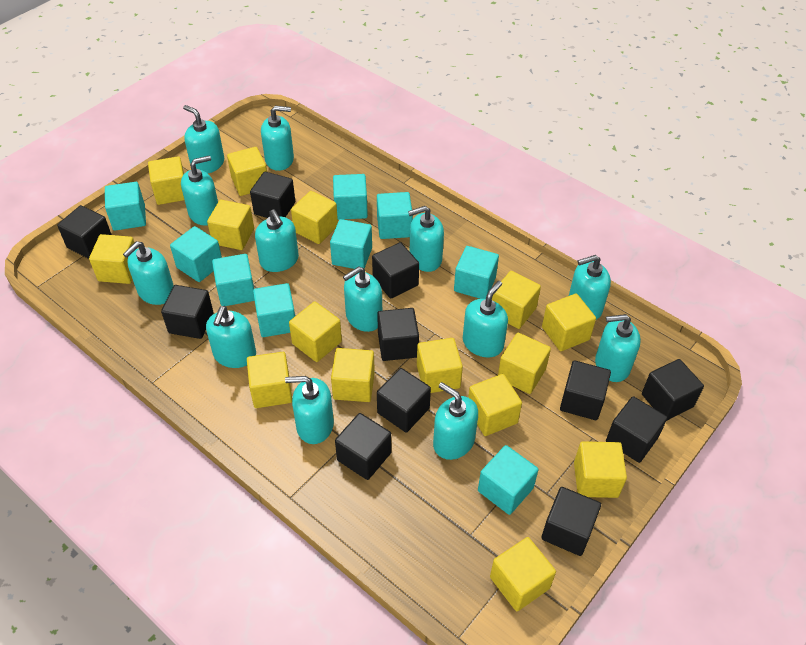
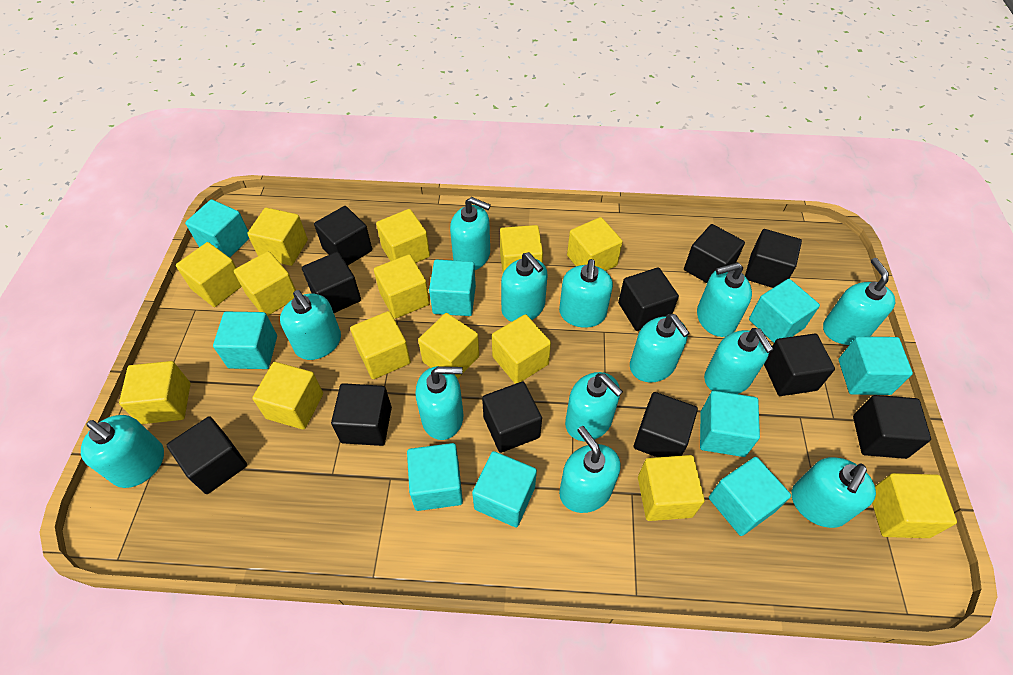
yellow cube: 15 -> 14

